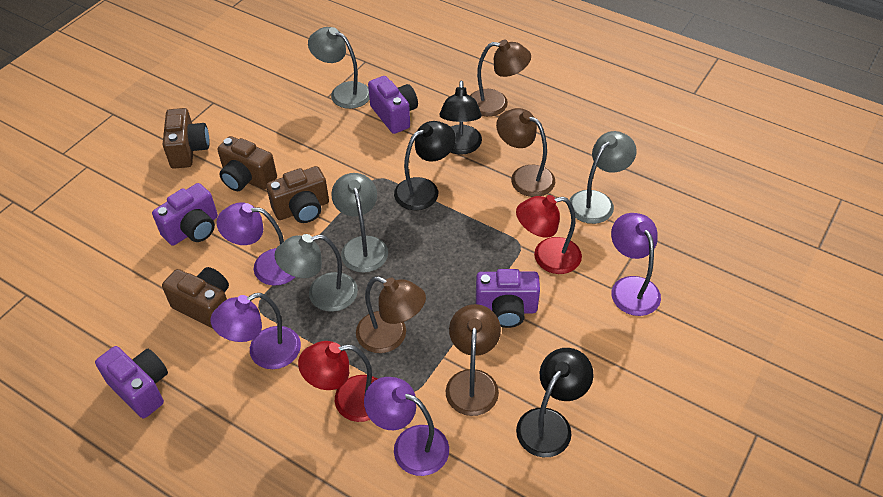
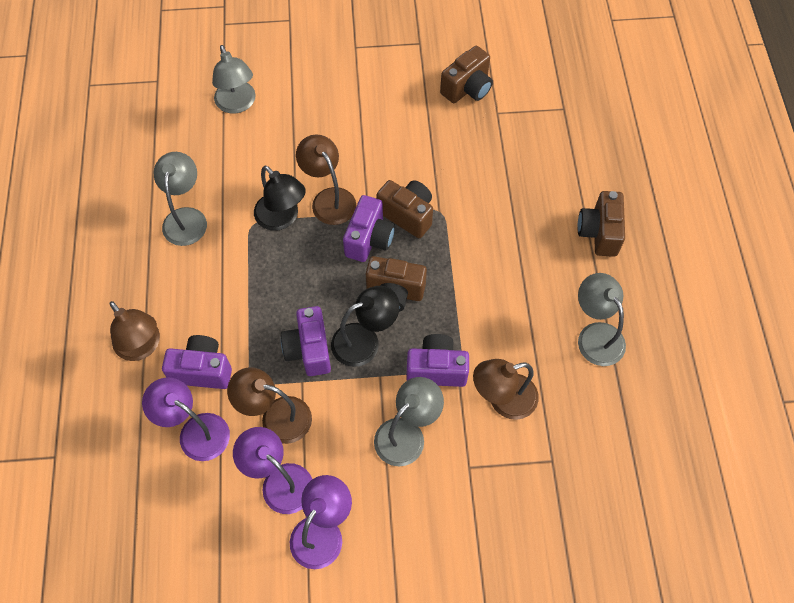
black lamp: 3 -> 2
purple lamp: 4 -> 3
red lamp: 2 -> 0

